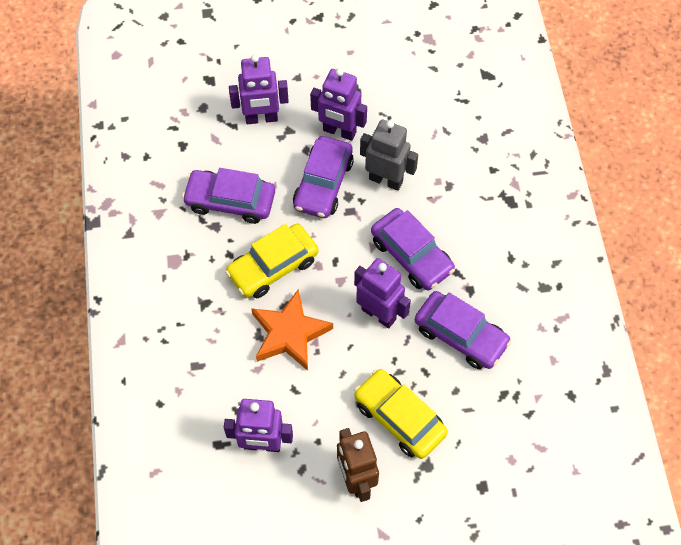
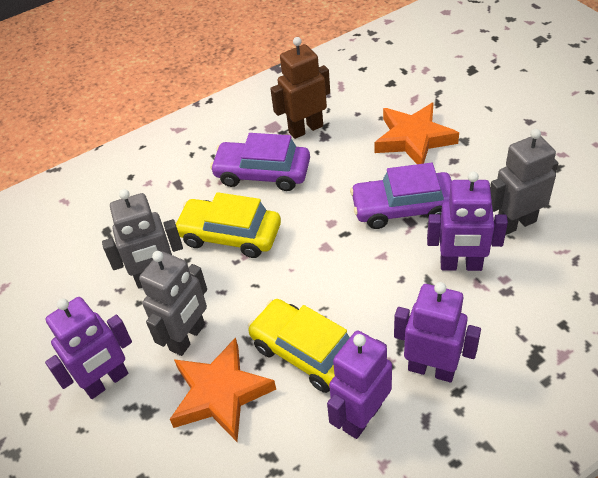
grey robot: 1 -> 3
orange star: 1 -> 2
purple car: 4 -> 2

